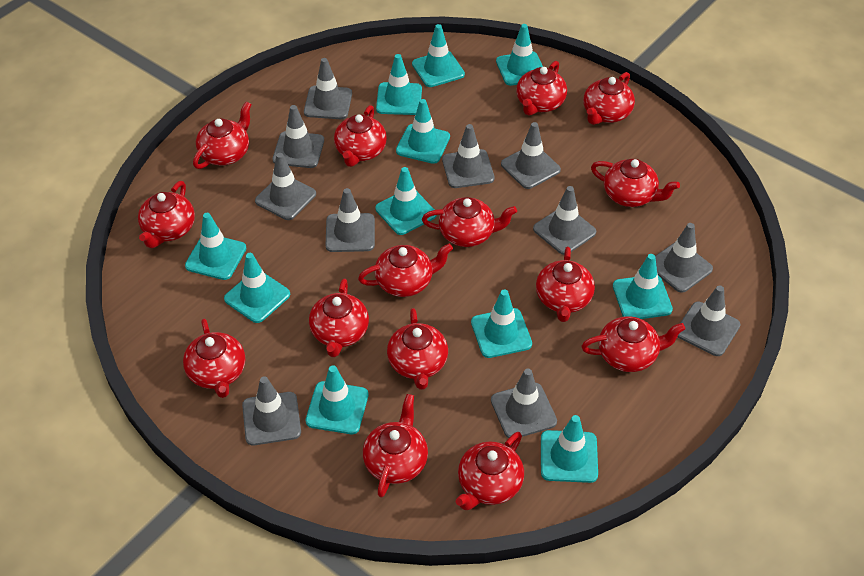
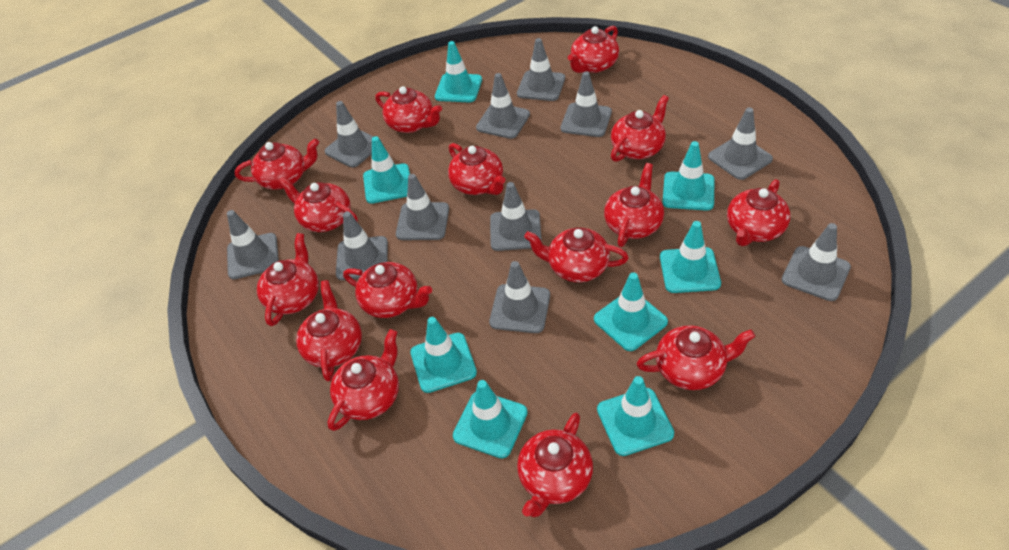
turquoise traffic cone: 11 -> 8

